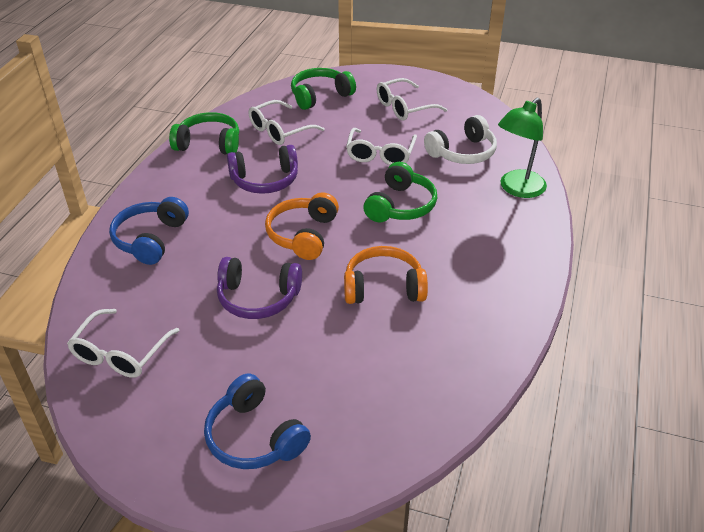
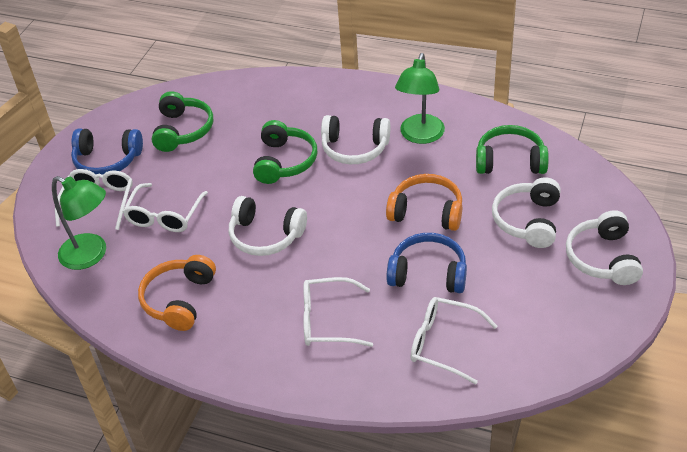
green lamp: 1 -> 2
purple headphones: 2 -> 0
white headphones: 1 -> 4

